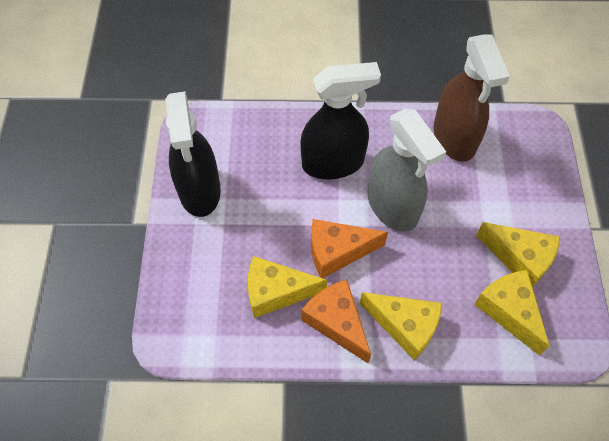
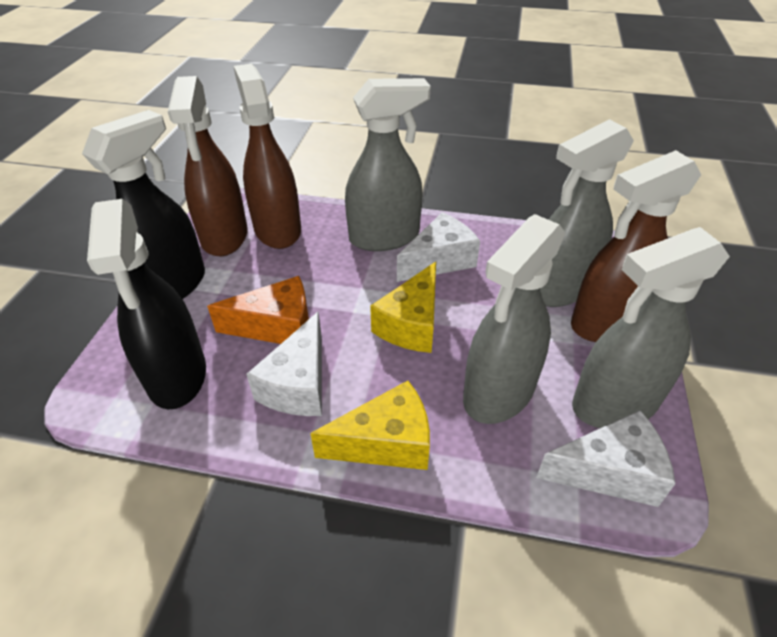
brown spray bottle: 1 -> 3
grey spray bottle: 1 -> 4
orange cheese: 2 -> 1
white cheese: 0 -> 3
yellow cheese: 4 -> 2

